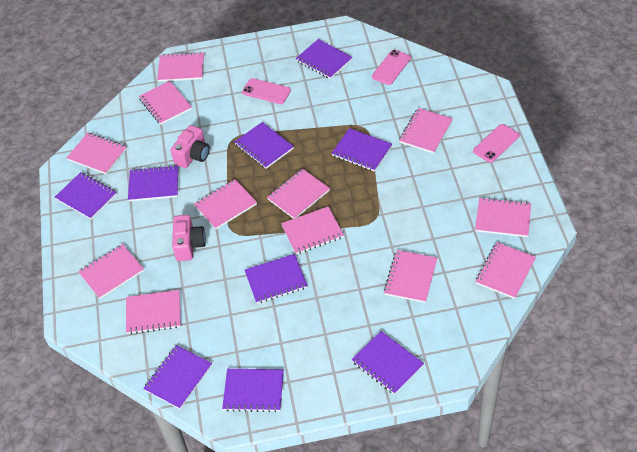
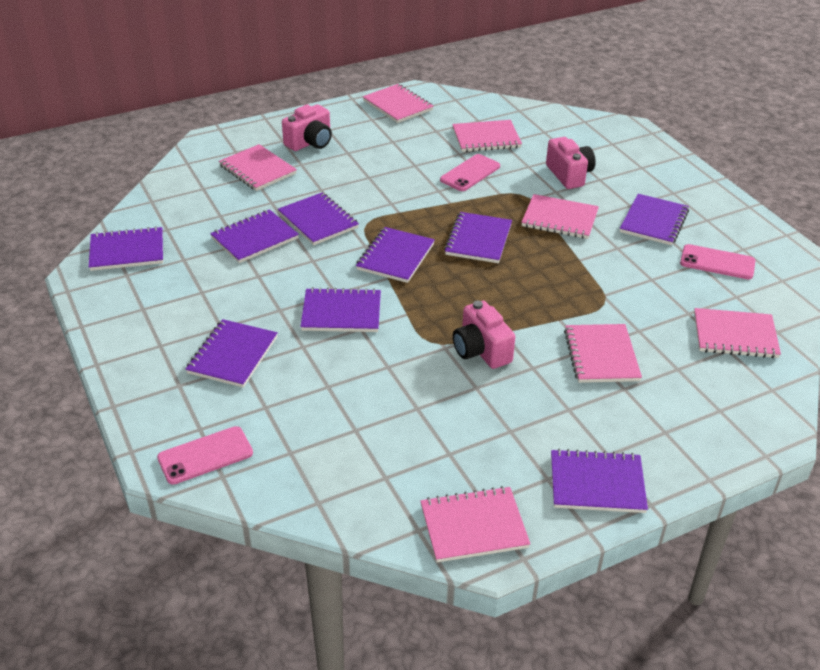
pink camera: 2 -> 3
pink notebook: 12 -> 7

